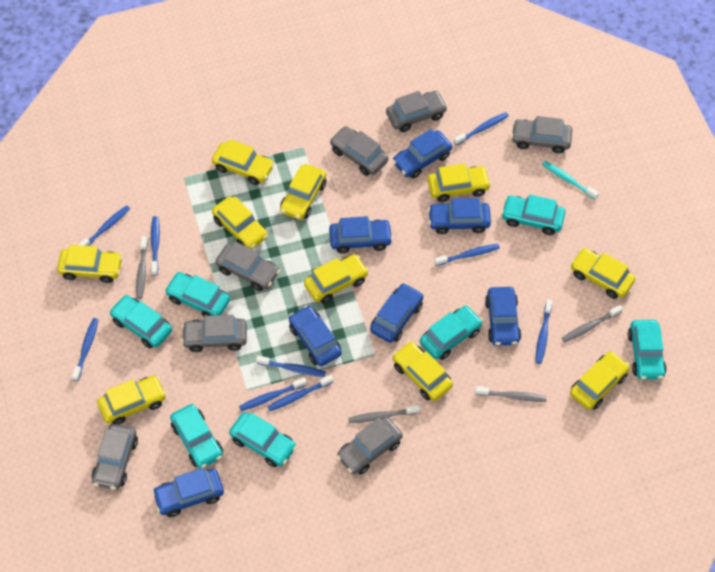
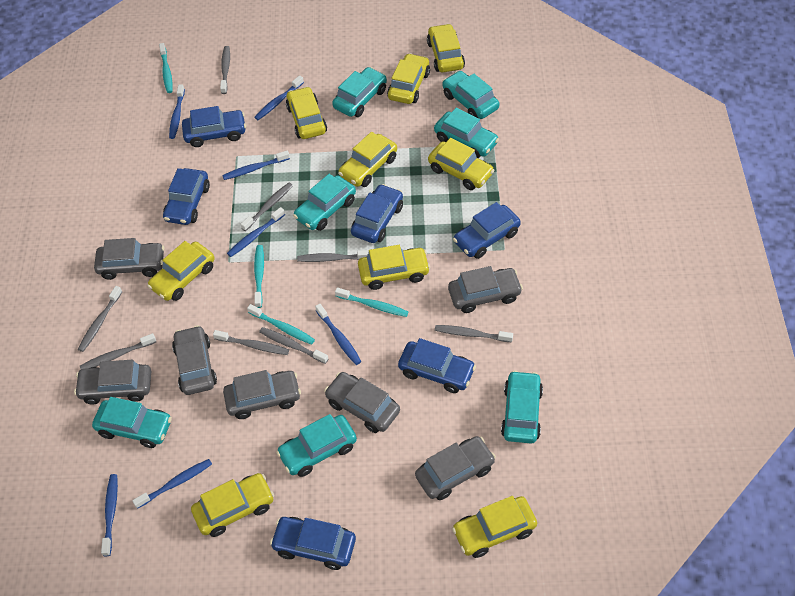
blue car: 7 -> 6
blue toothbrush: 9 -> 7
grey toothbrush: 4 -> 8
turquoise toothbrush: 1 -> 4
yellow car: 10 -> 9

